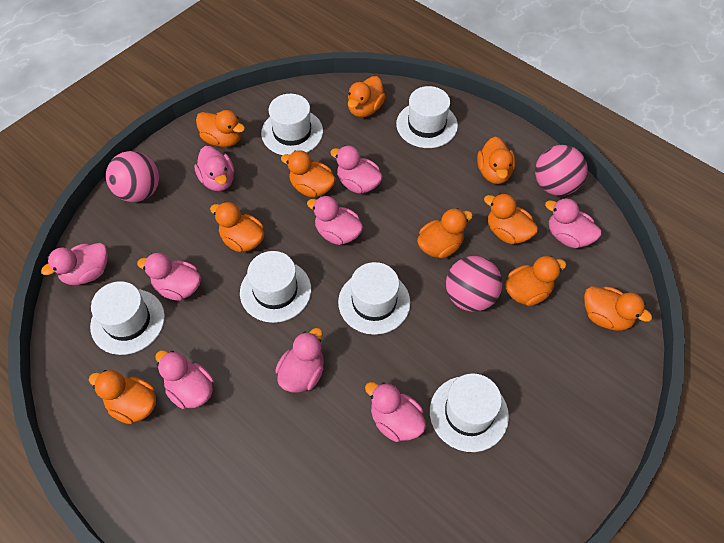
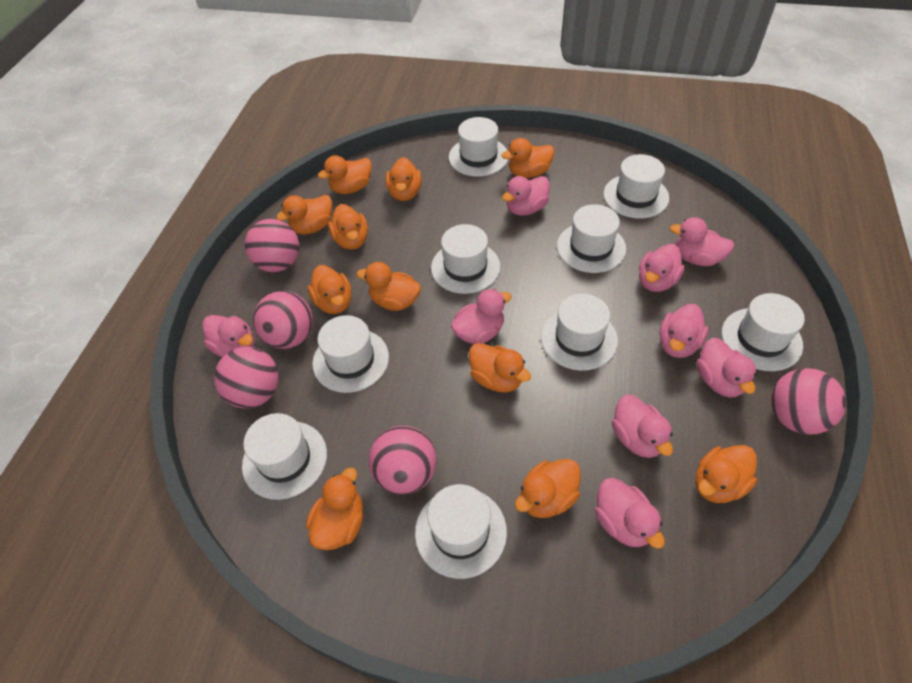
orange duck: 10 -> 11
pink ball: 3 -> 5
white hat: 6 -> 9

